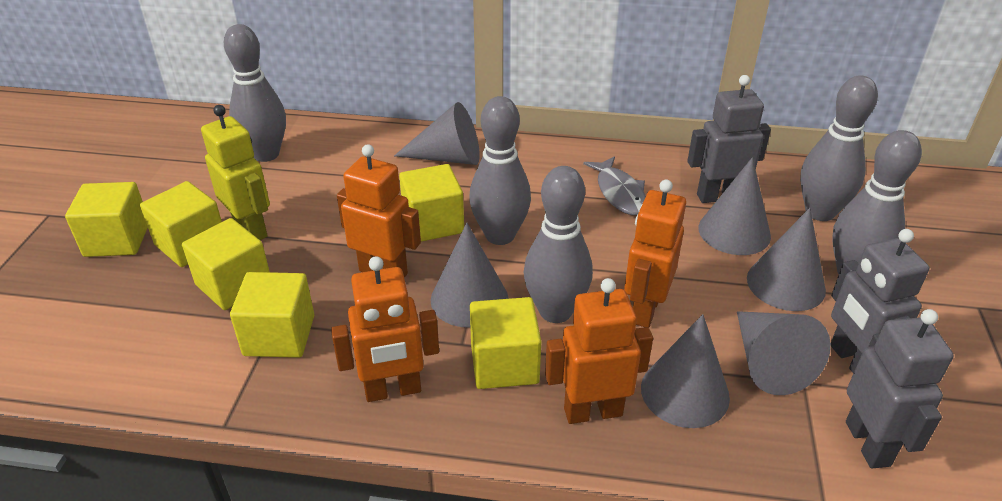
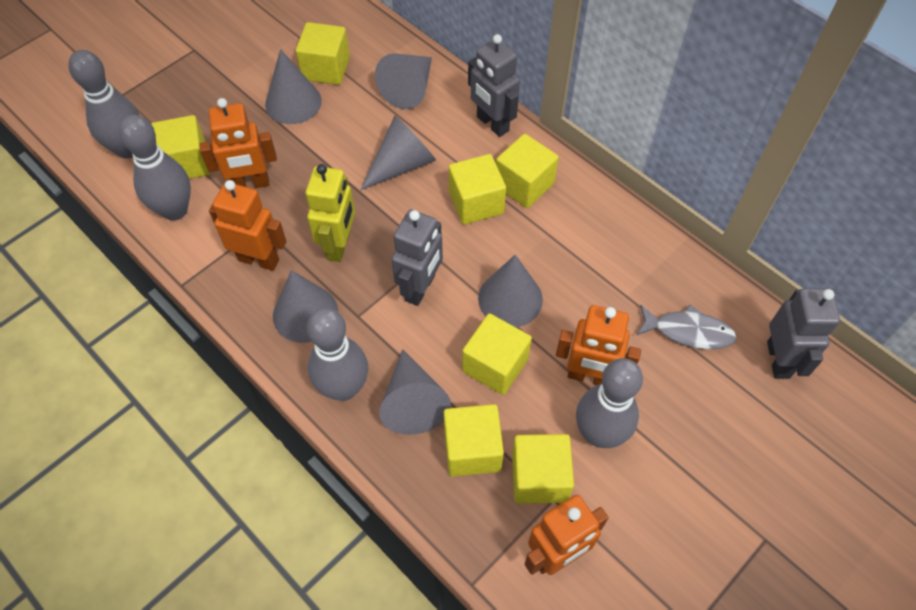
grey bowling pin: 5 -> 4
yellow cube: 6 -> 7

